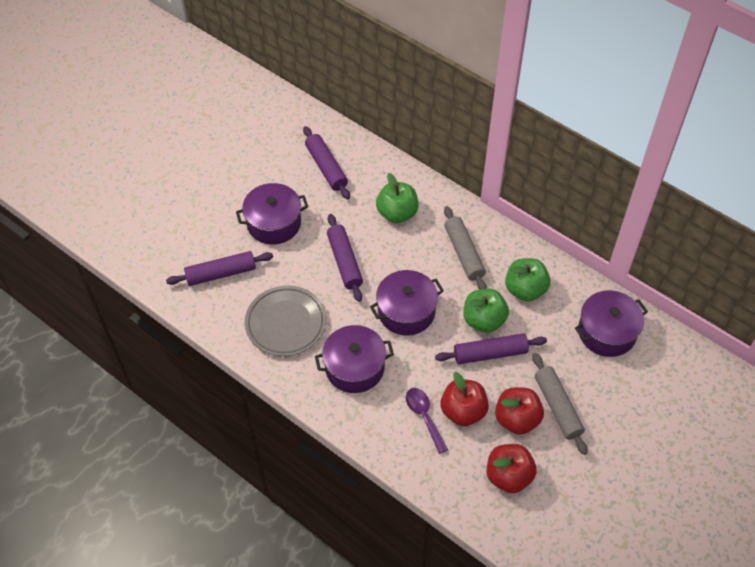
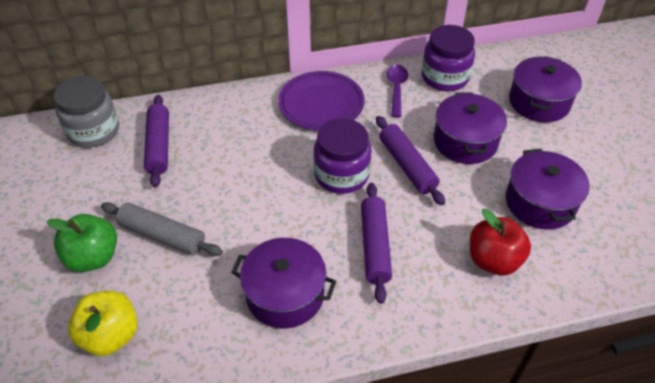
green apple: 3 -> 1
grey jar: 0 -> 1
grey plate: 1 -> 0
grey rolling pin: 2 -> 1
purple jar: 0 -> 2
purple plate: 0 -> 1
purple rolling pin: 4 -> 3
red apple: 3 -> 1
yellow apple: 0 -> 1

